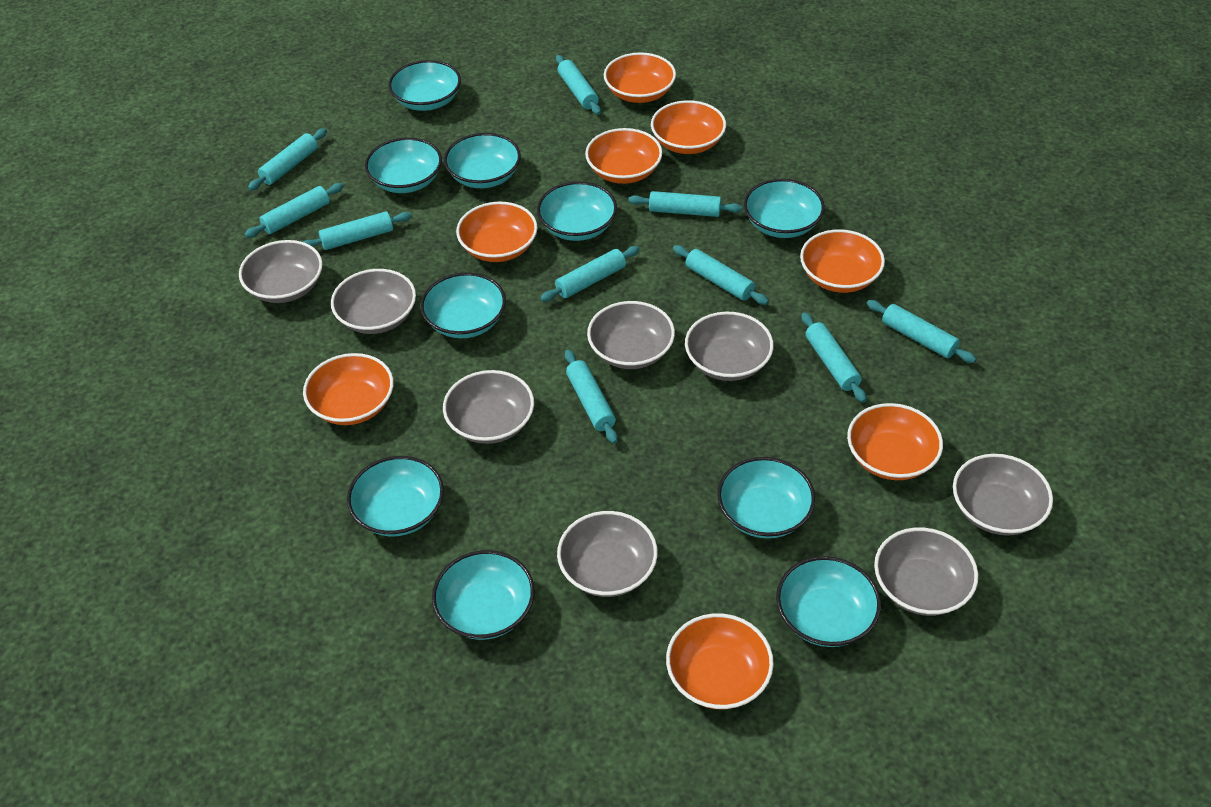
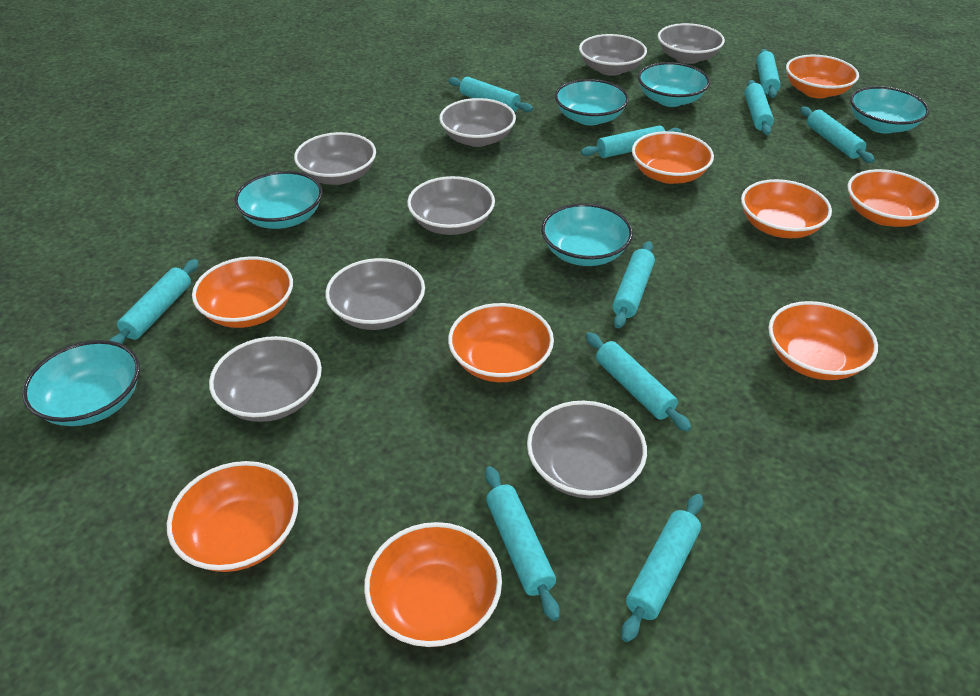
orange bowl: 8 -> 9
turquoise bowl: 10 -> 6

